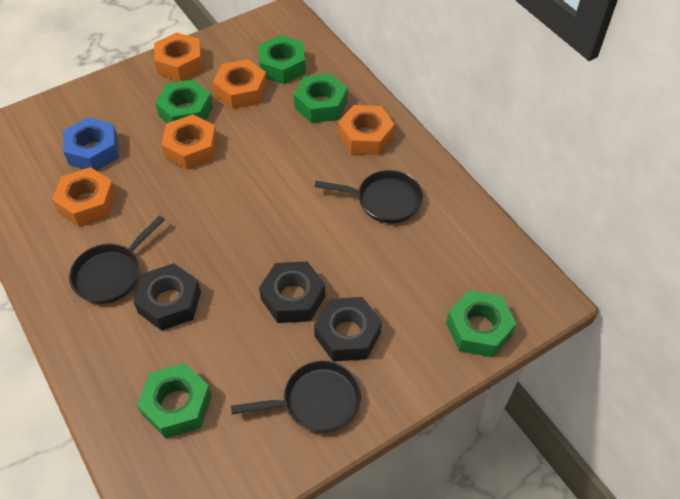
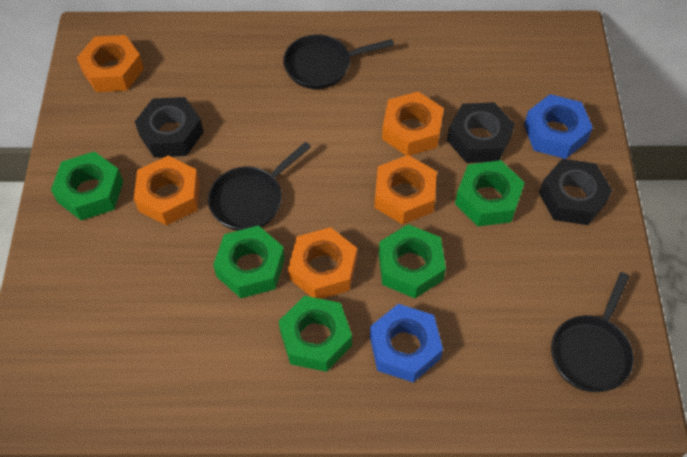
blue nut: 1 -> 2

